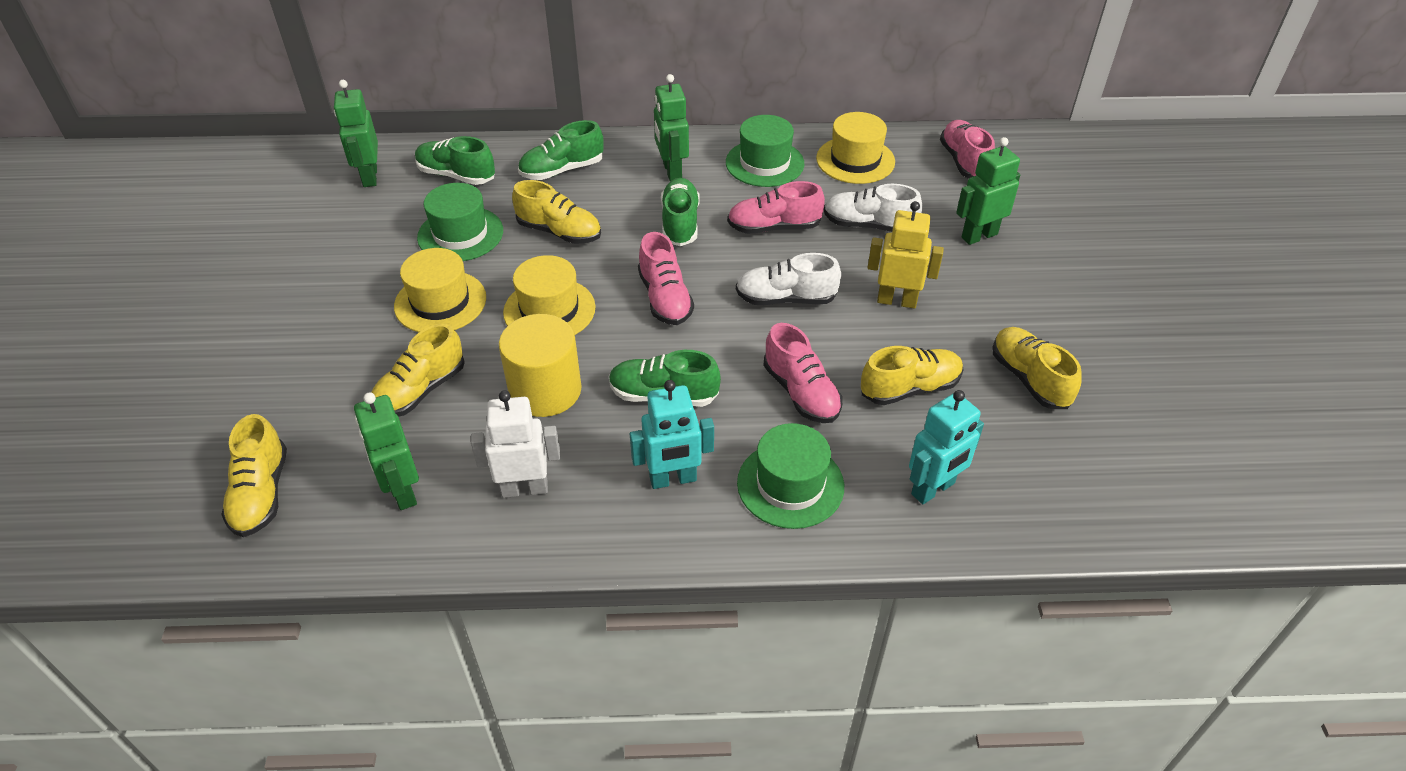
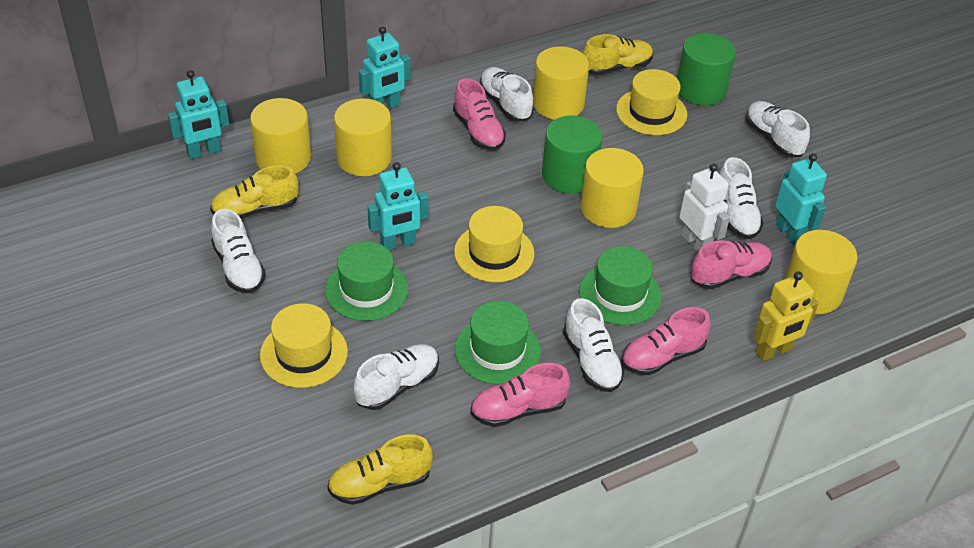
green cylinder: 0 -> 2
green robot: 4 -> 0
green shoe: 4 -> 0
turquoise robot: 2 -> 4
white shoe: 2 -> 6
yellow cylinder: 1 -> 5
yellow shoe: 5 -> 3

